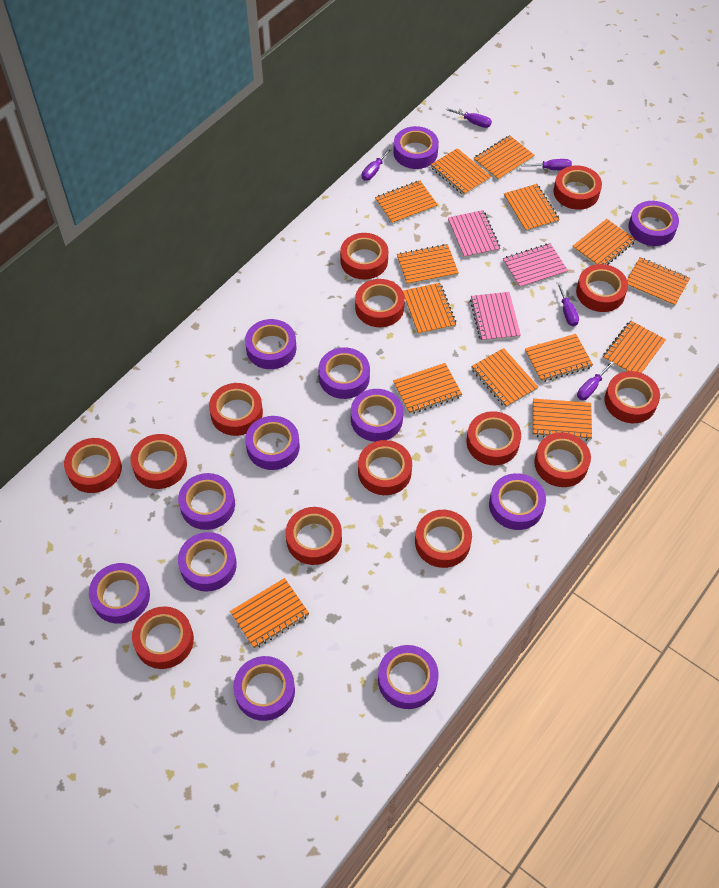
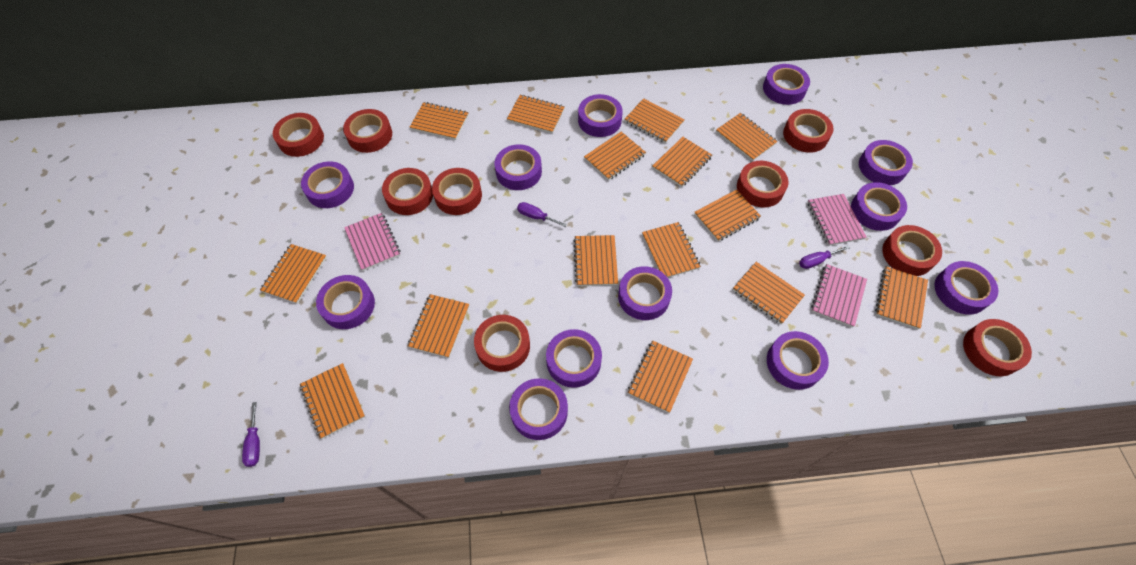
orange notebook: 14 -> 15
purple screwdriver: 5 -> 3
red tape: 14 -> 9

